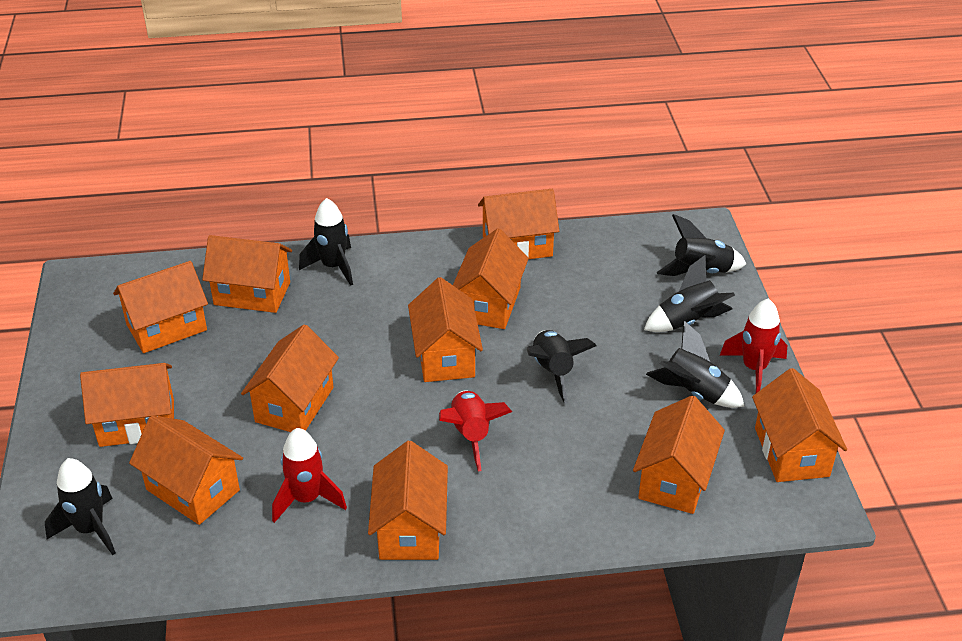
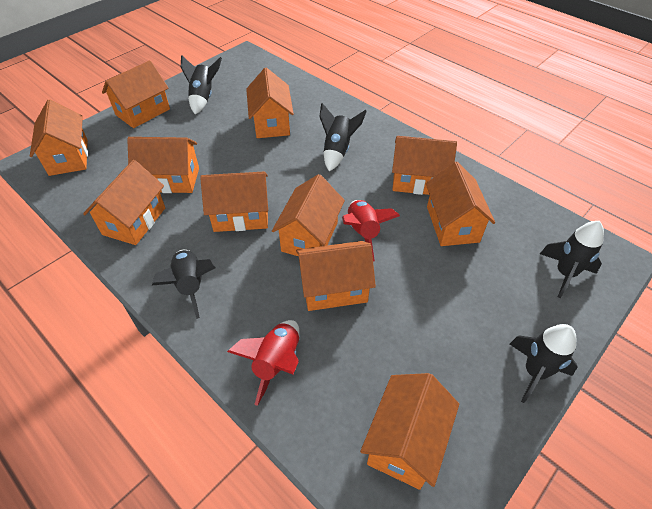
black rocket: 6 -> 5
red rocket: 3 -> 2

